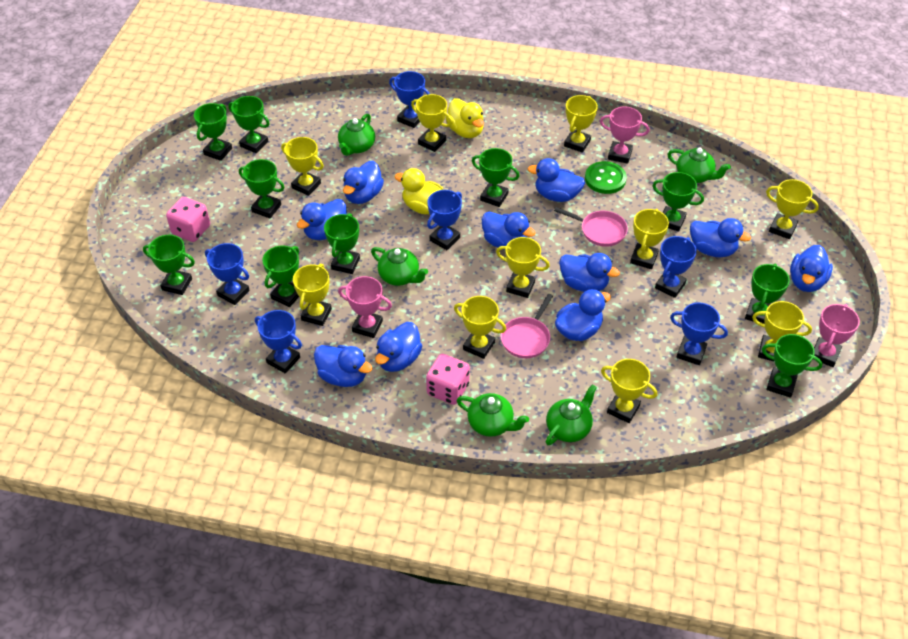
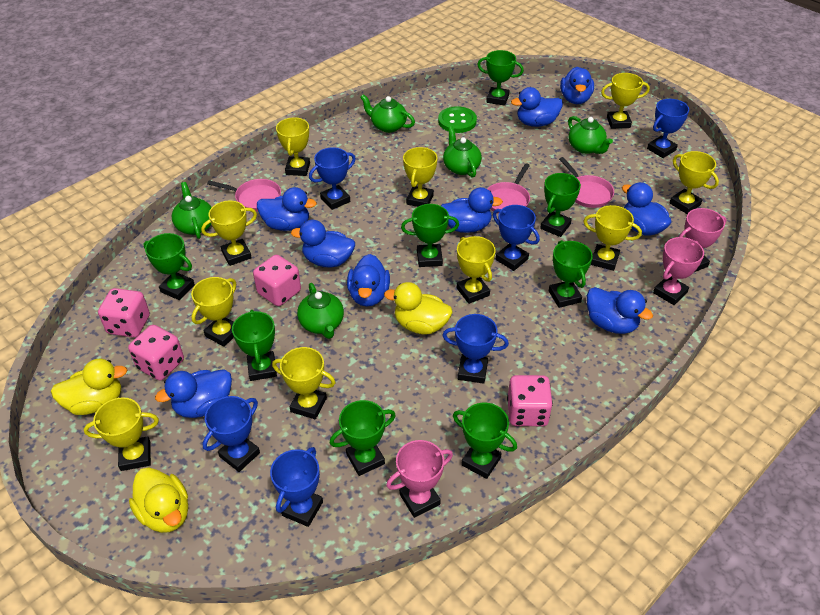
blue duck: 10 -> 9
green trophy: 10 -> 8
pink dice: 2 -> 4
pink pan: 2 -> 3
yellow duck: 2 -> 3

